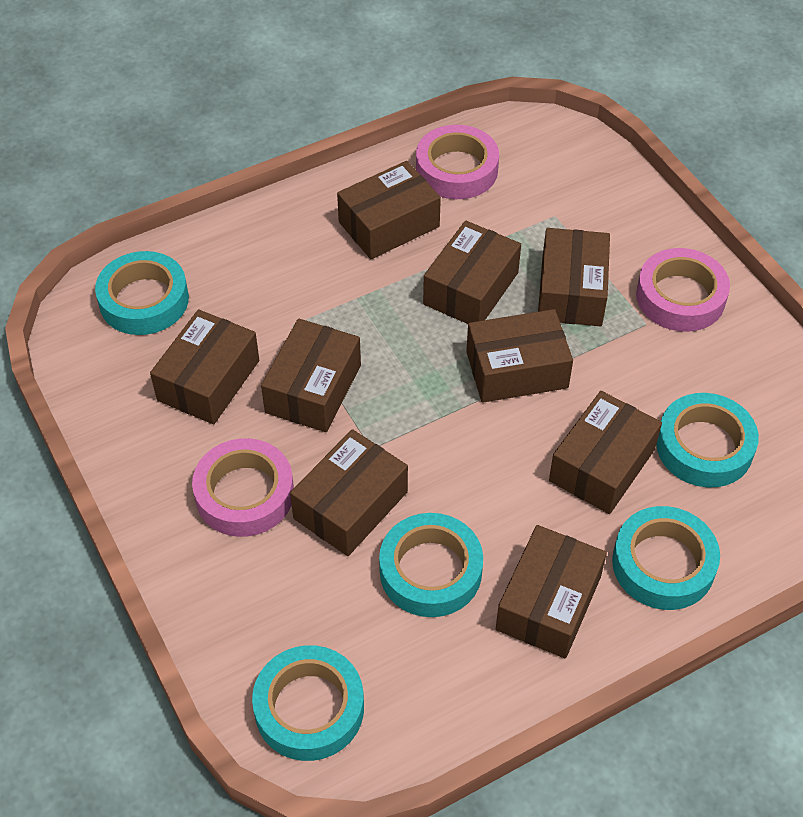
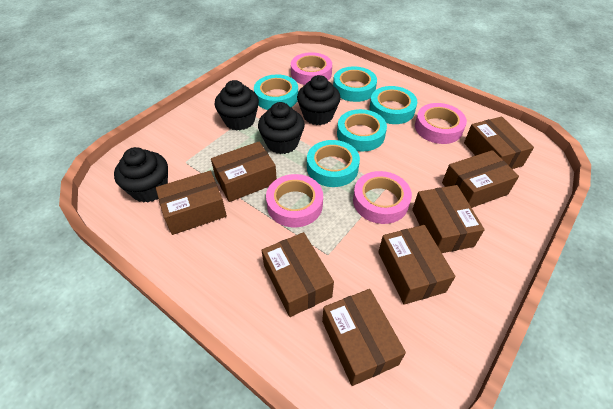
black cupcake: 0 -> 4
brown box: 9 -> 8
pink tape: 3 -> 4

